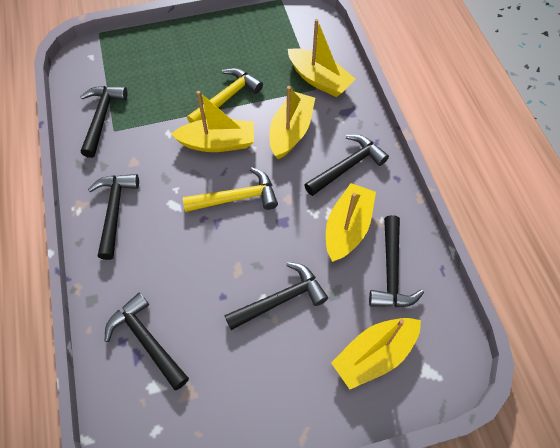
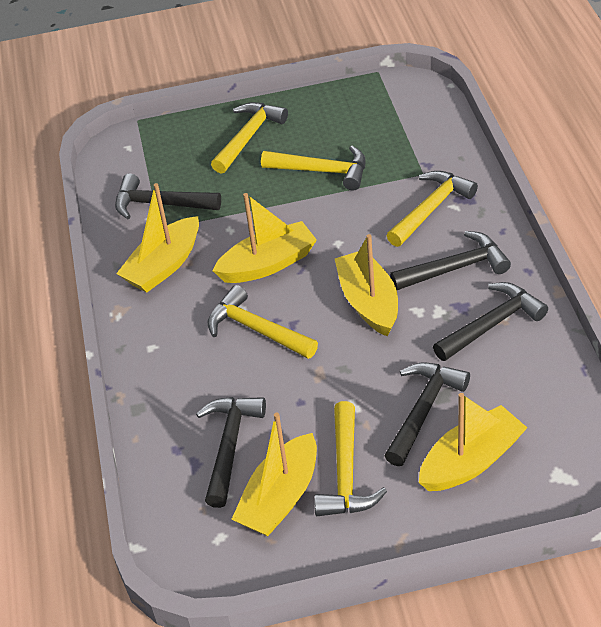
black hammer: 6 -> 5
yellow hammer: 2 -> 5

